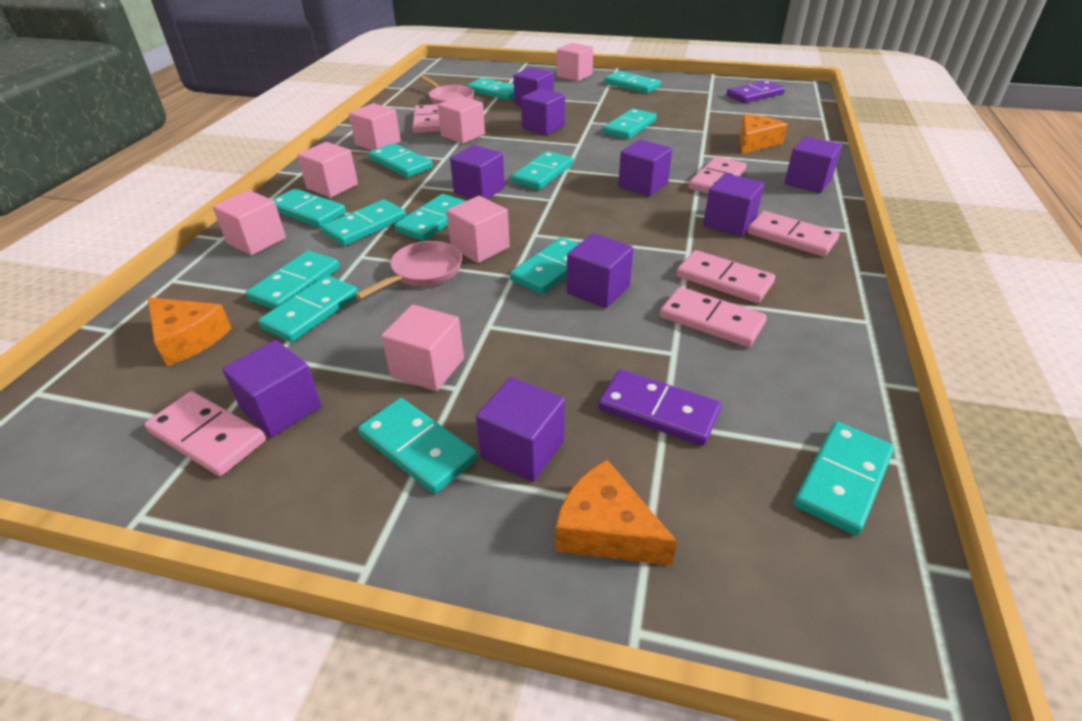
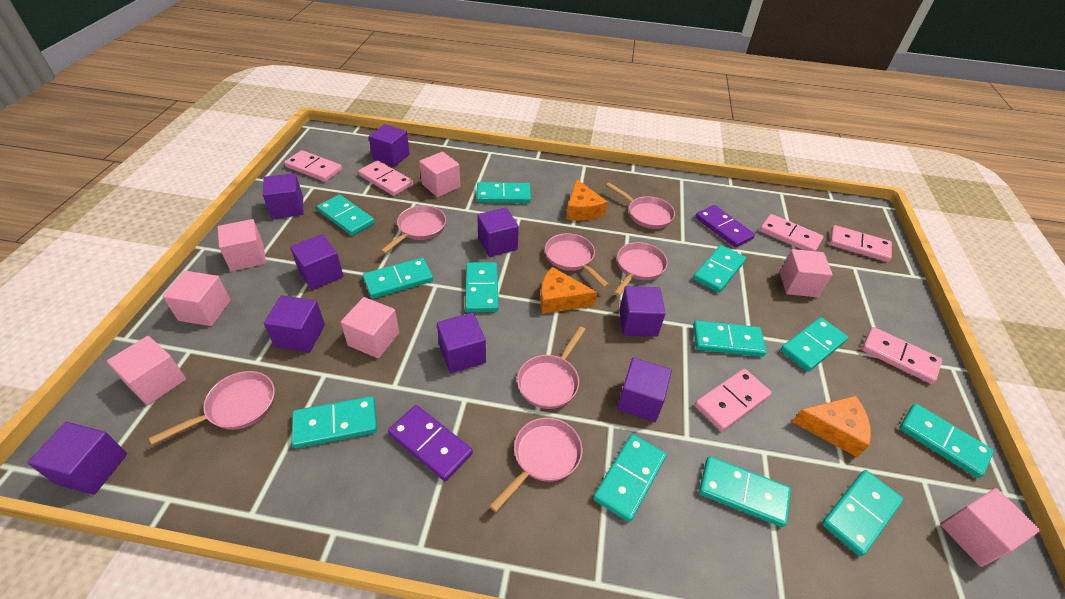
pink pan: 2 -> 7
turquoise domino: 13 -> 12

